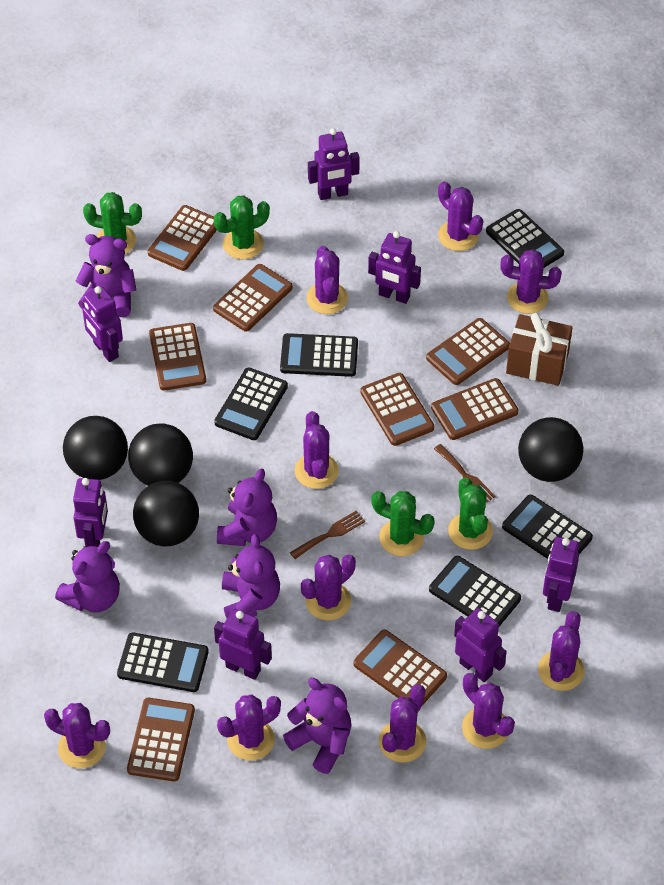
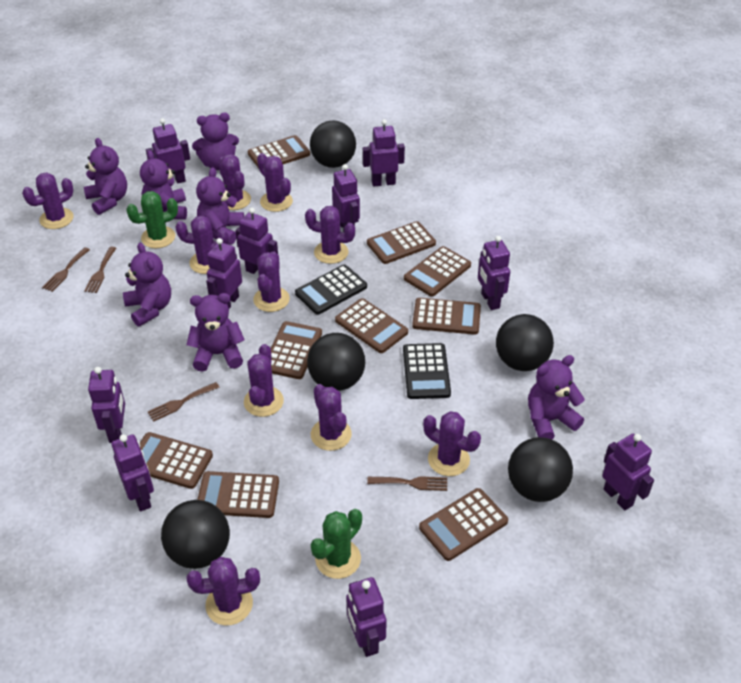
black ball: 4 -> 5
black calculator: 6 -> 2
brown calculator: 8 -> 9
brown fork: 2 -> 4
brown gift: 1 -> 0
green cactus: 4 -> 2
purple robot: 7 -> 10
purple teddy bear: 5 -> 7

